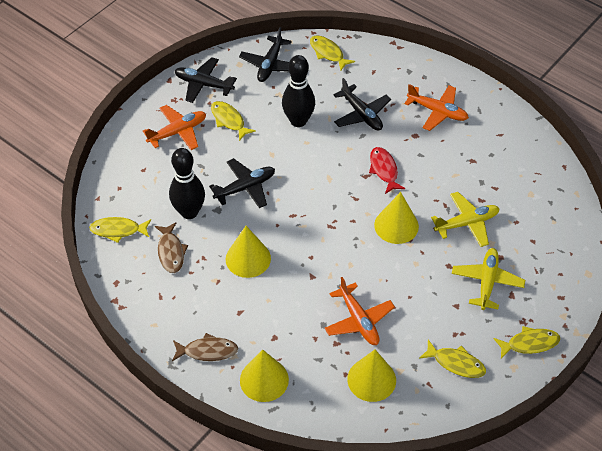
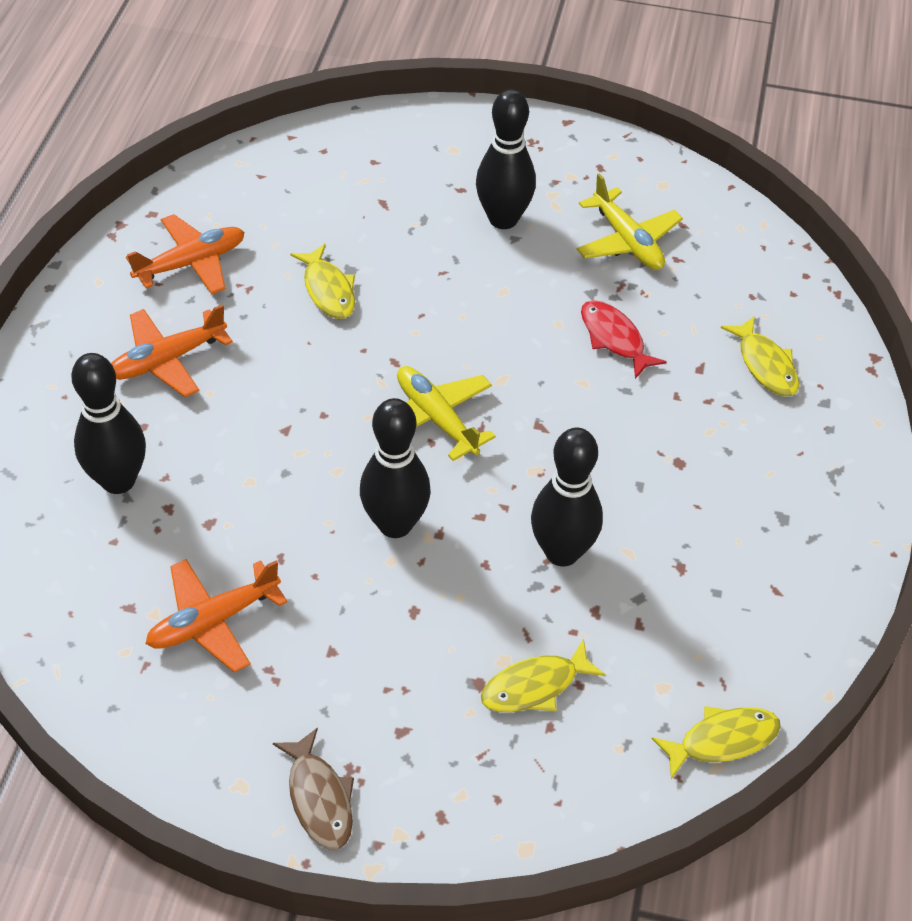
black bowling pin: 2 -> 4
black plane: 4 -> 0
brown fish: 2 -> 1
yellow cone: 4 -> 0
yellow fish: 5 -> 4

